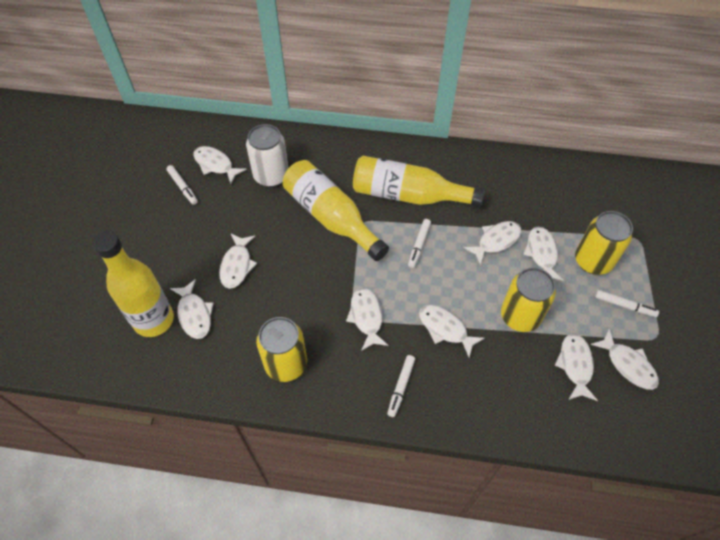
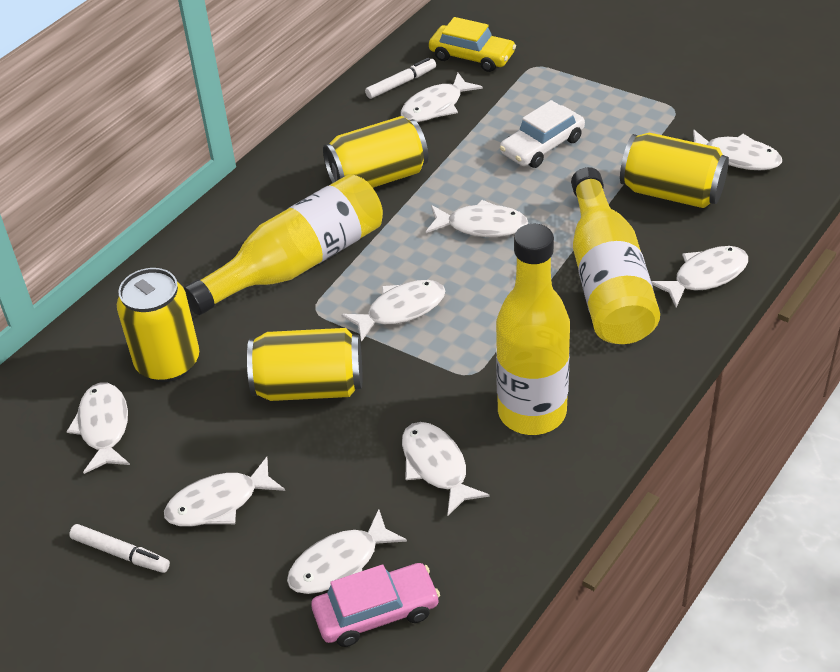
pink car: 0 -> 1
white can: 1 -> 0
white car: 0 -> 1
white marker: 4 -> 2
yellow can: 3 -> 4
yellow car: 0 -> 1

